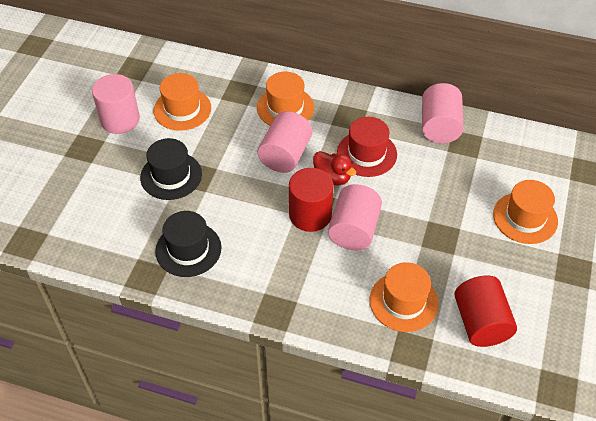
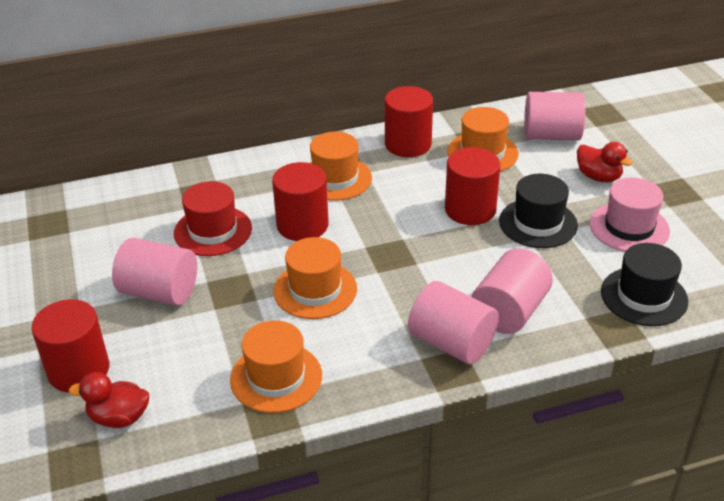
pink hat: 0 -> 1
red cylinder: 2 -> 4
red duck: 1 -> 2

